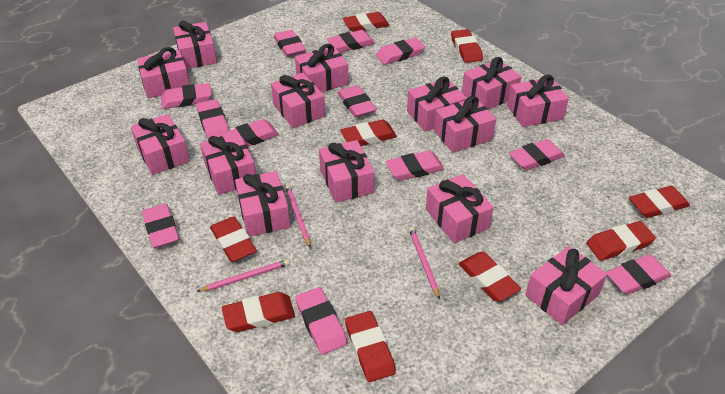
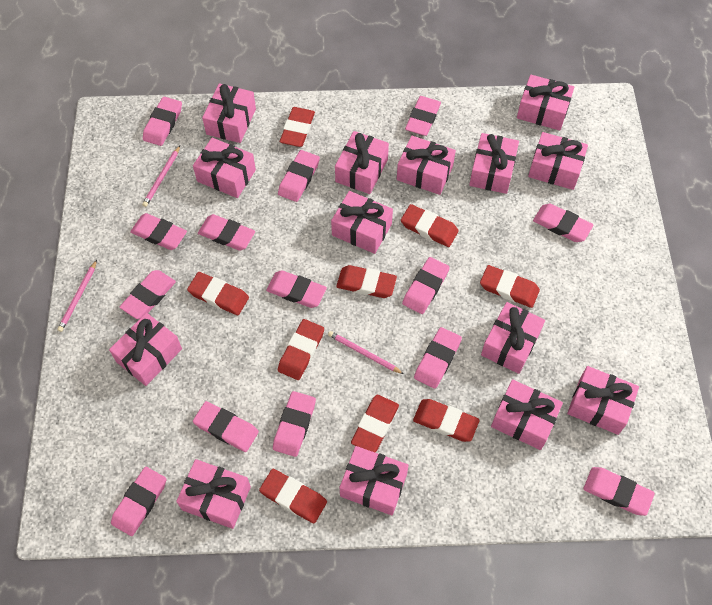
pink eraser: 12 -> 14

